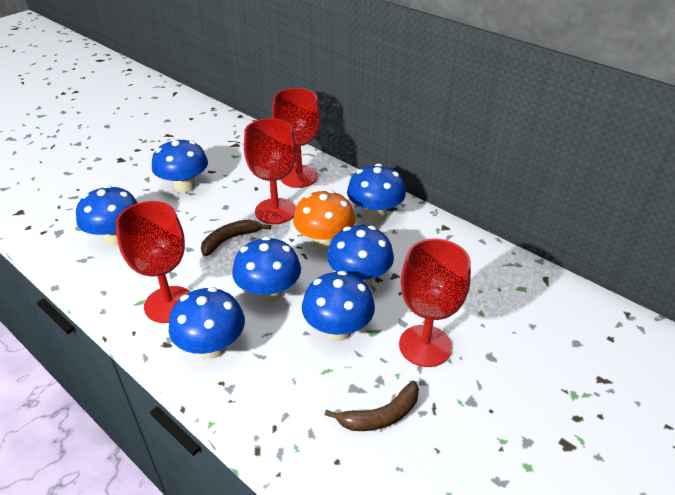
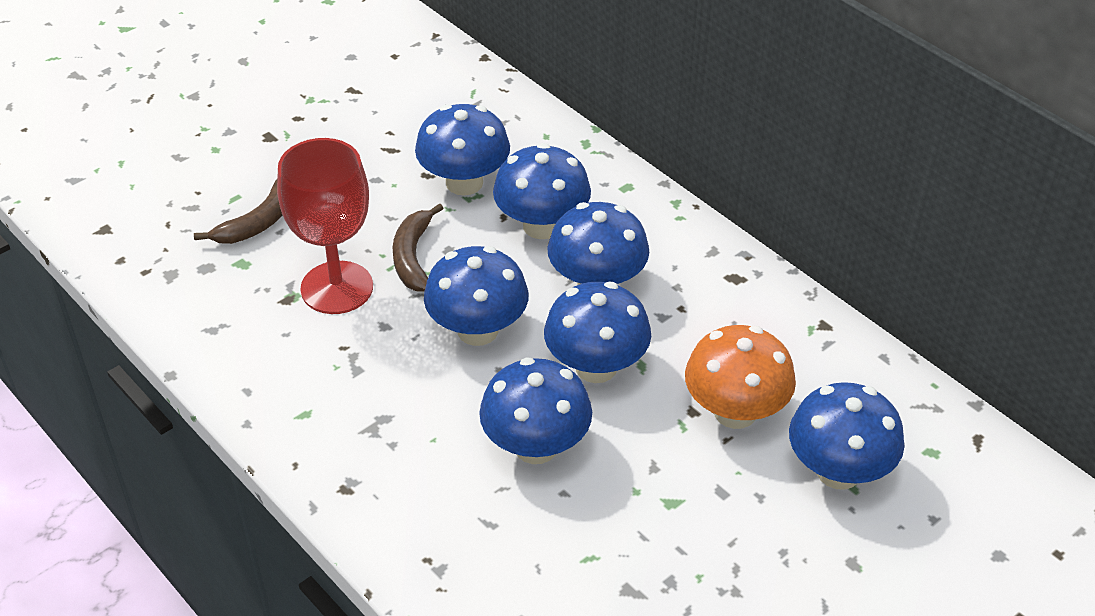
red goblet: 4 -> 1

